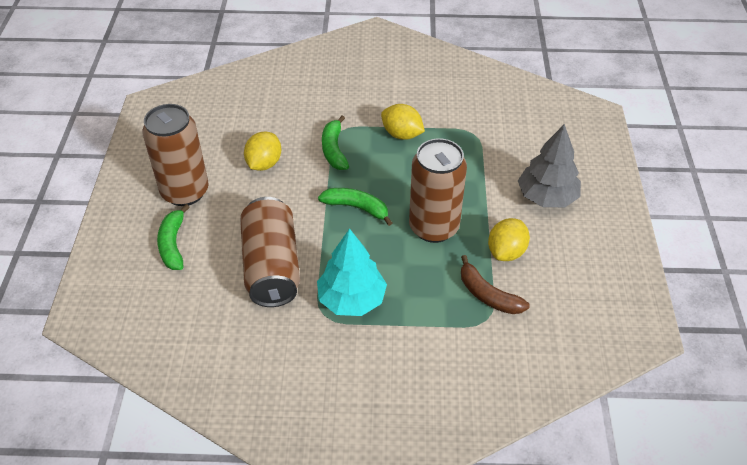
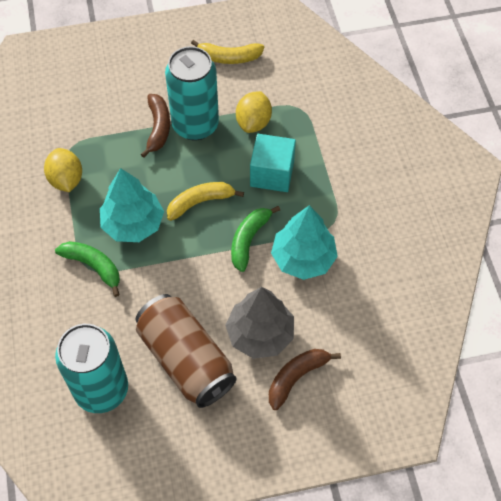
brown banana: 1 -> 2
brown can: 3 -> 1
green banana: 3 -> 2
turquoise can: 0 -> 2
turquoise cube: 0 -> 1
turquoise tree: 1 -> 2
yellow banana: 0 -> 2
yellow lemon: 3 -> 2

